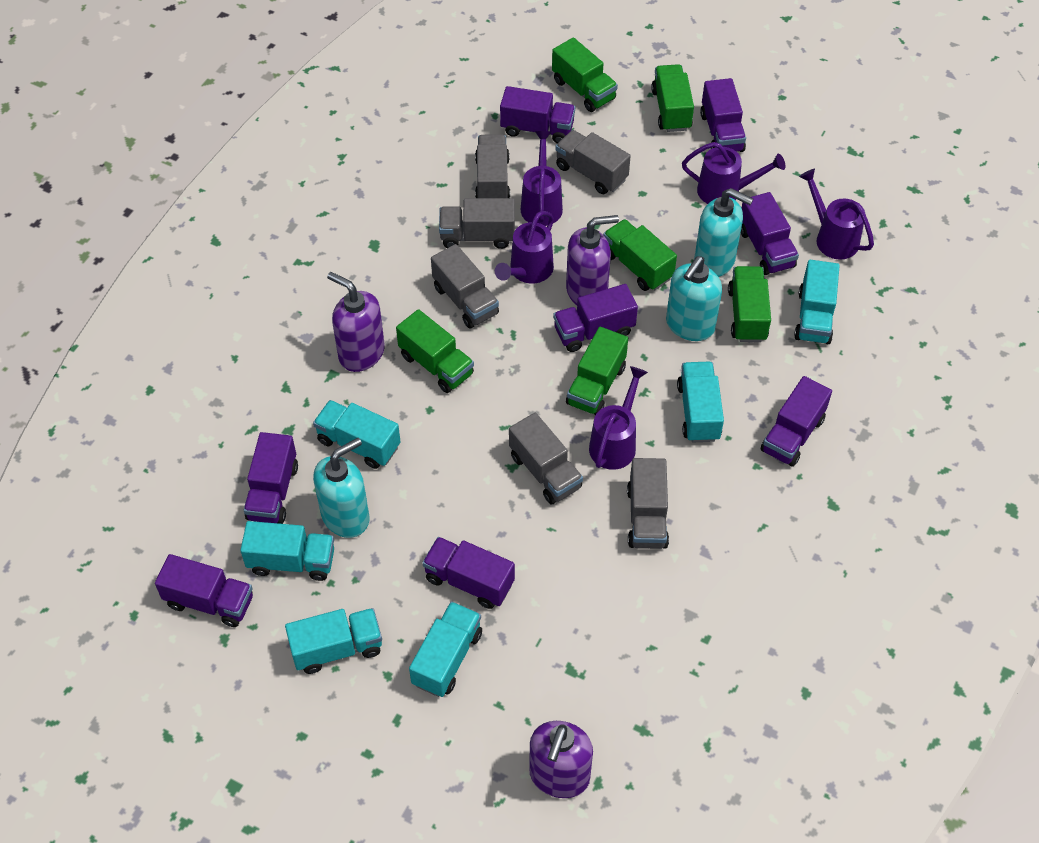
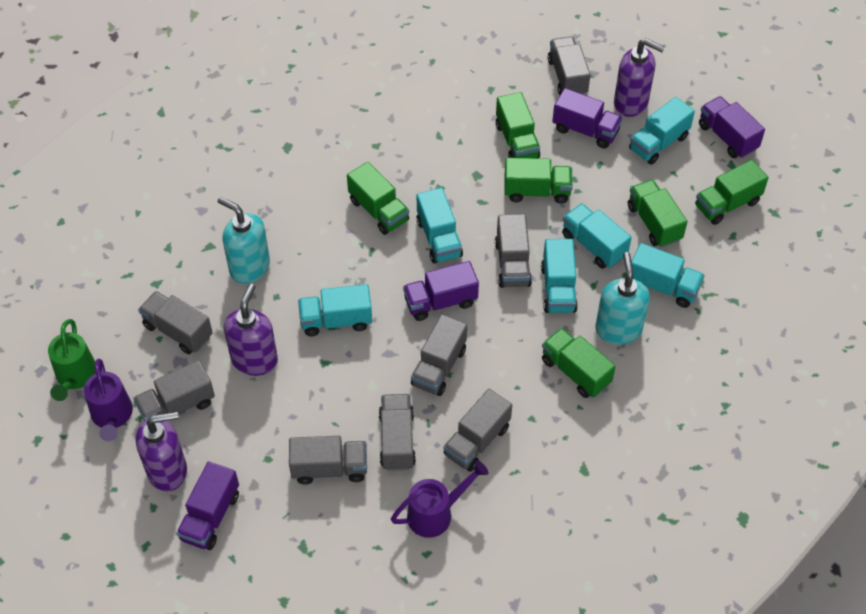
green watering can: 0 -> 1
grey truck: 6 -> 8
purple truck: 8 -> 4
purple watering can: 5 -> 2
turquoise soap dispenser: 3 -> 2

